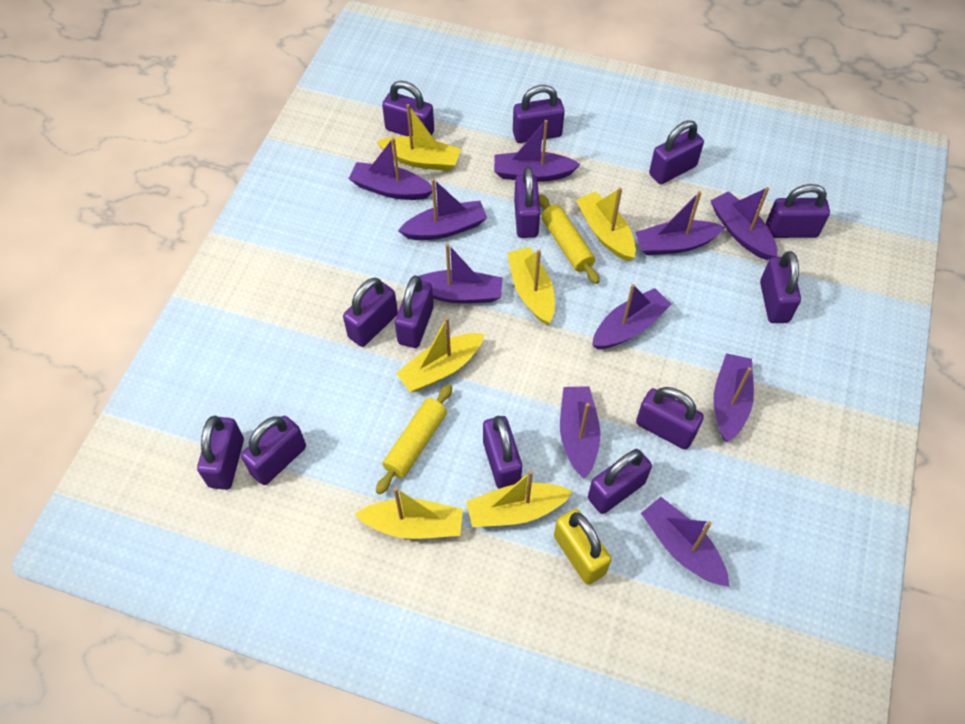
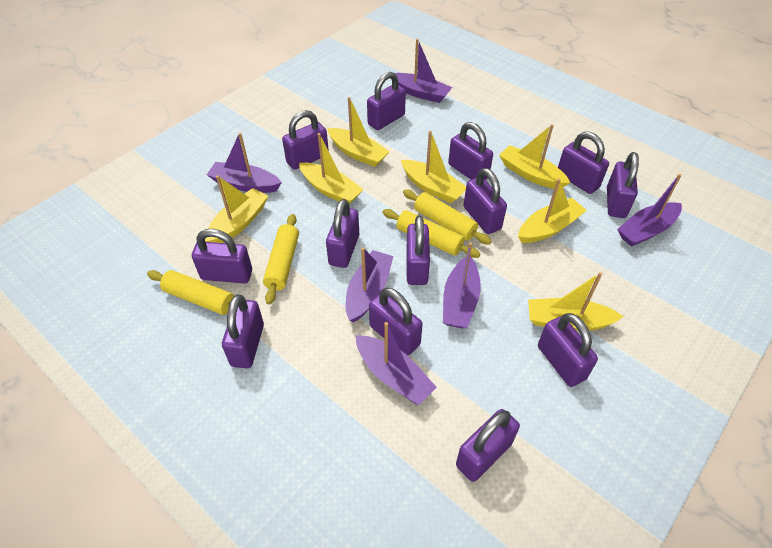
purple boat: 10 -> 6
yellow boat: 6 -> 7
yellow padlock: 1 -> 0
yellow rolling pin: 2 -> 4

